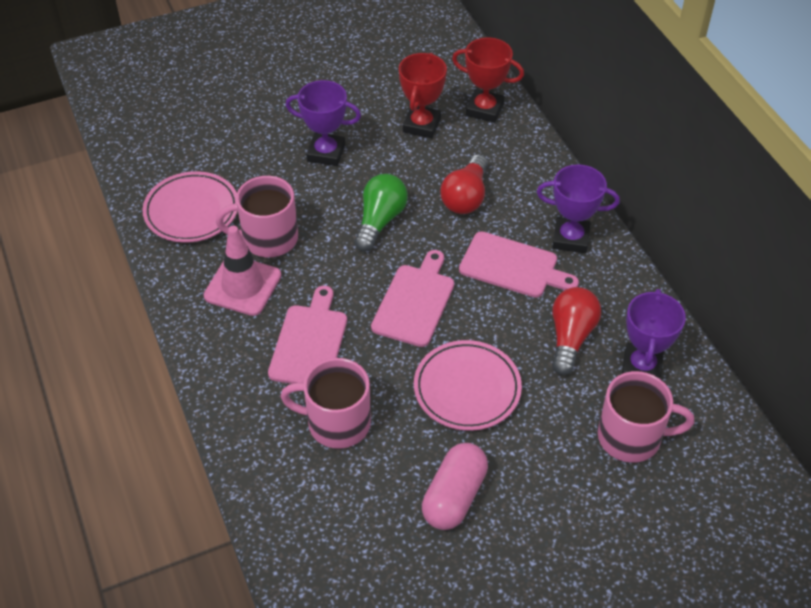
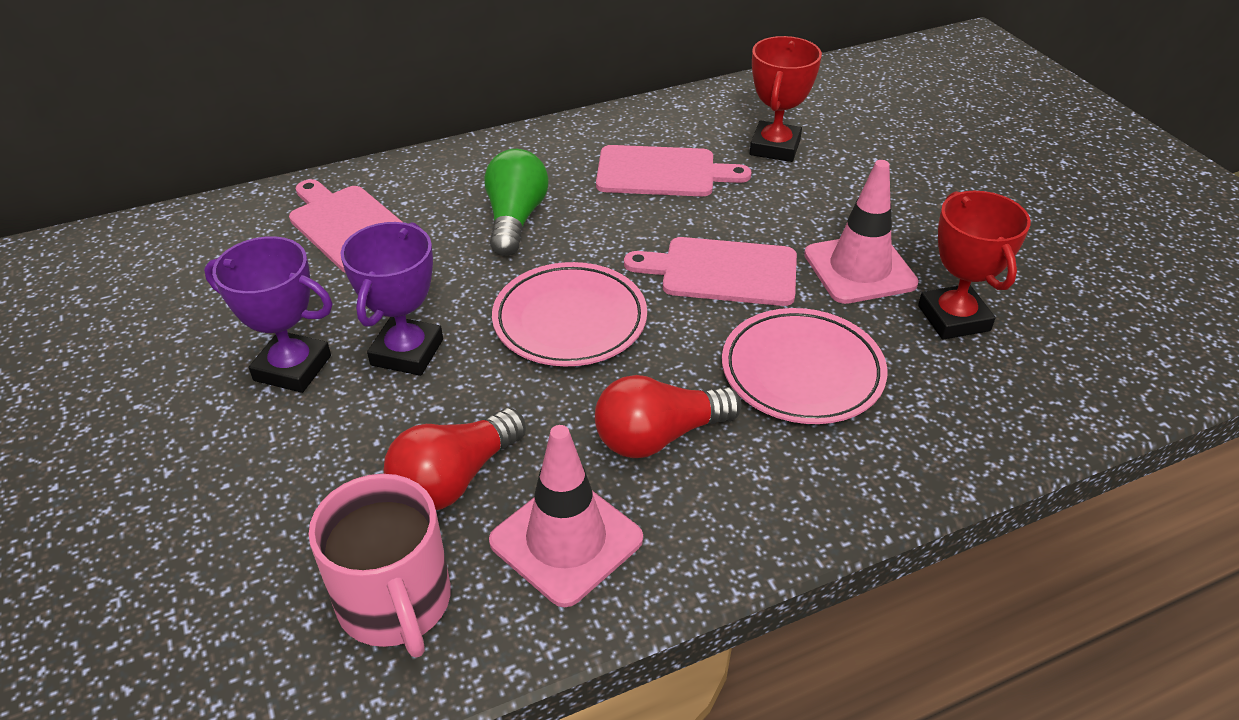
pink capsule: 1 -> 0
pink mug: 3 -> 1
pink traffic cone: 1 -> 2
purple trophy: 3 -> 2

